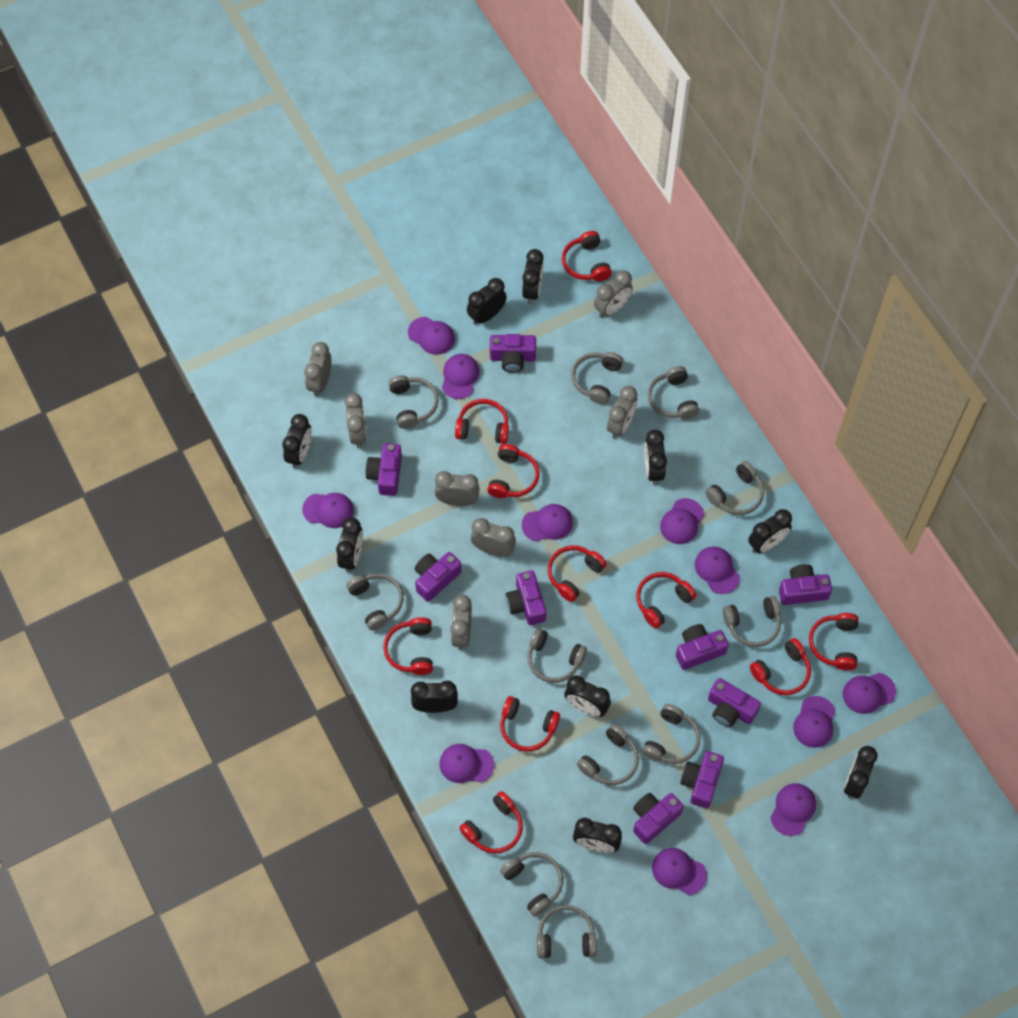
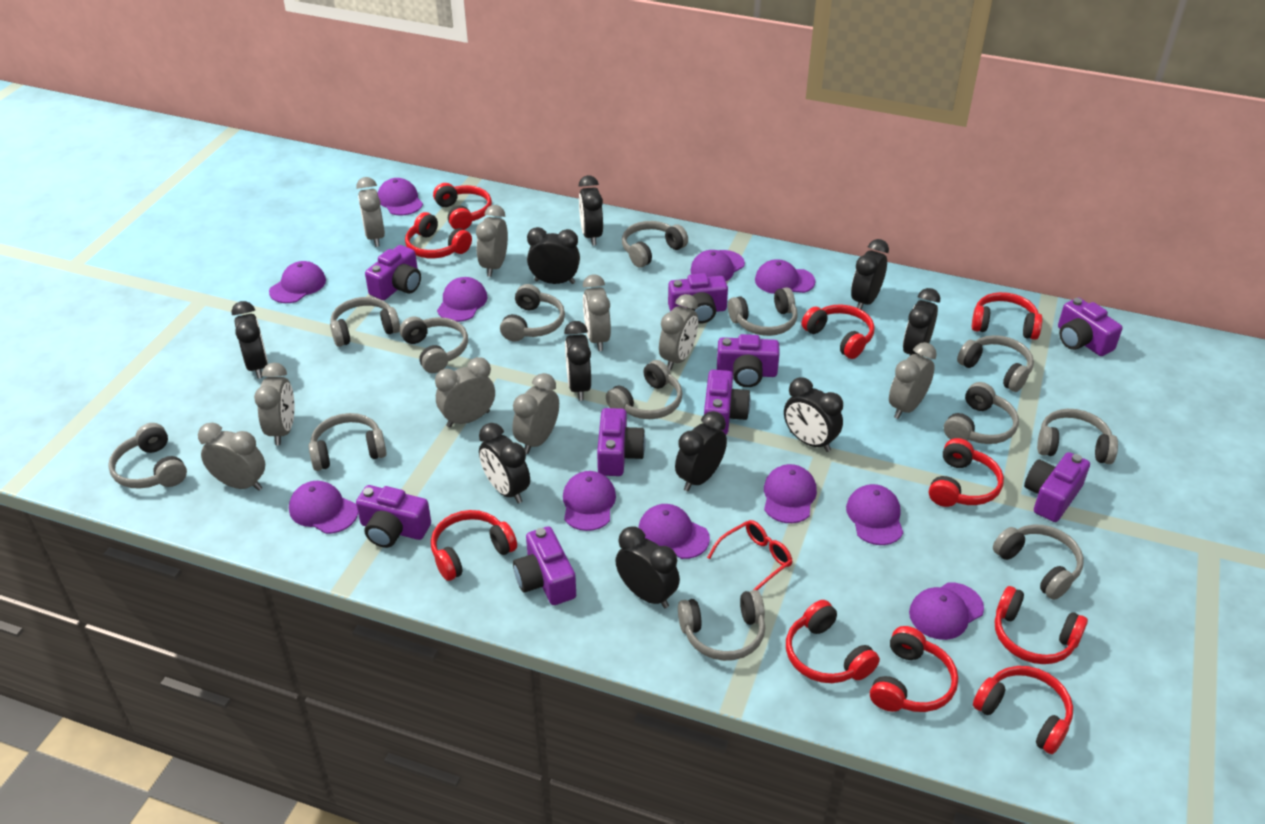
grey clock: 7 -> 9
grey headphones: 11 -> 13
red glasses: 0 -> 1

